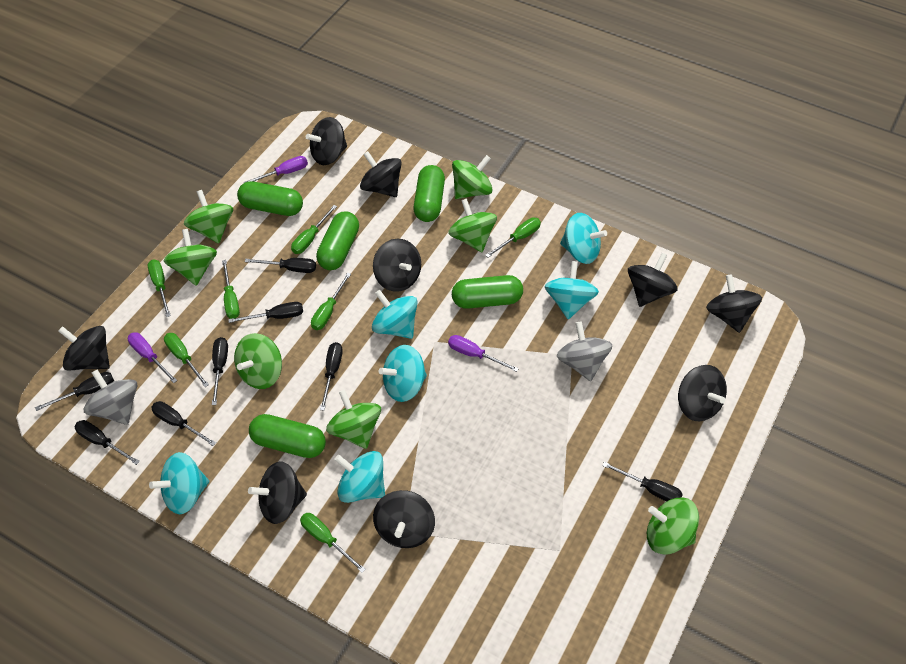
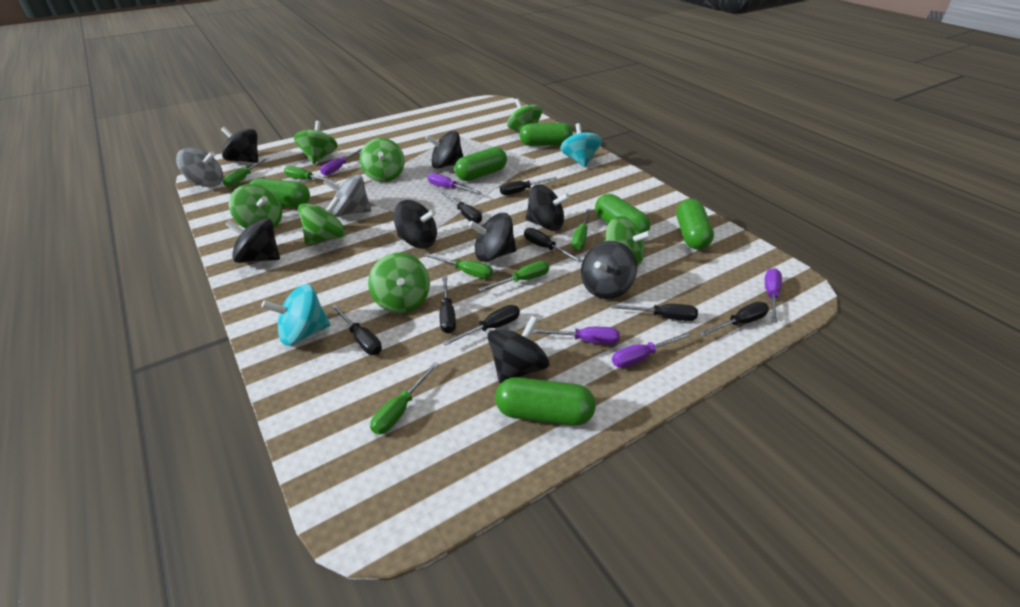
black spinning top: 9 -> 8
green capsule: 5 -> 6
green screwdriver: 7 -> 6
purple screwdriver: 3 -> 5
turquoise spinning top: 6 -> 2

